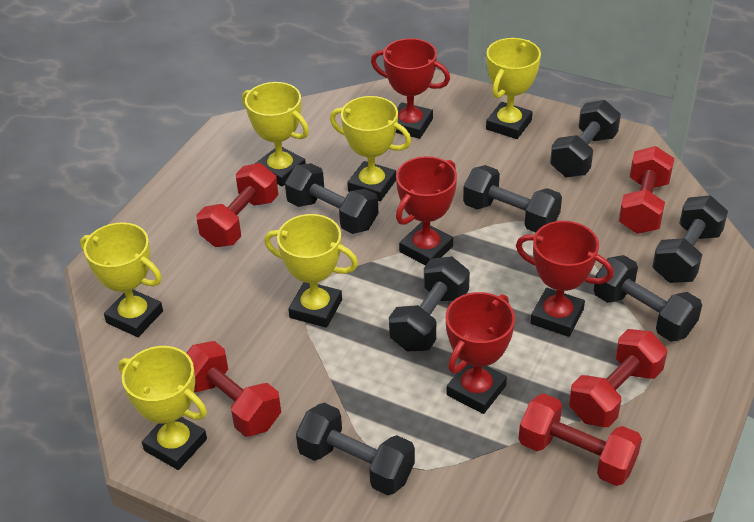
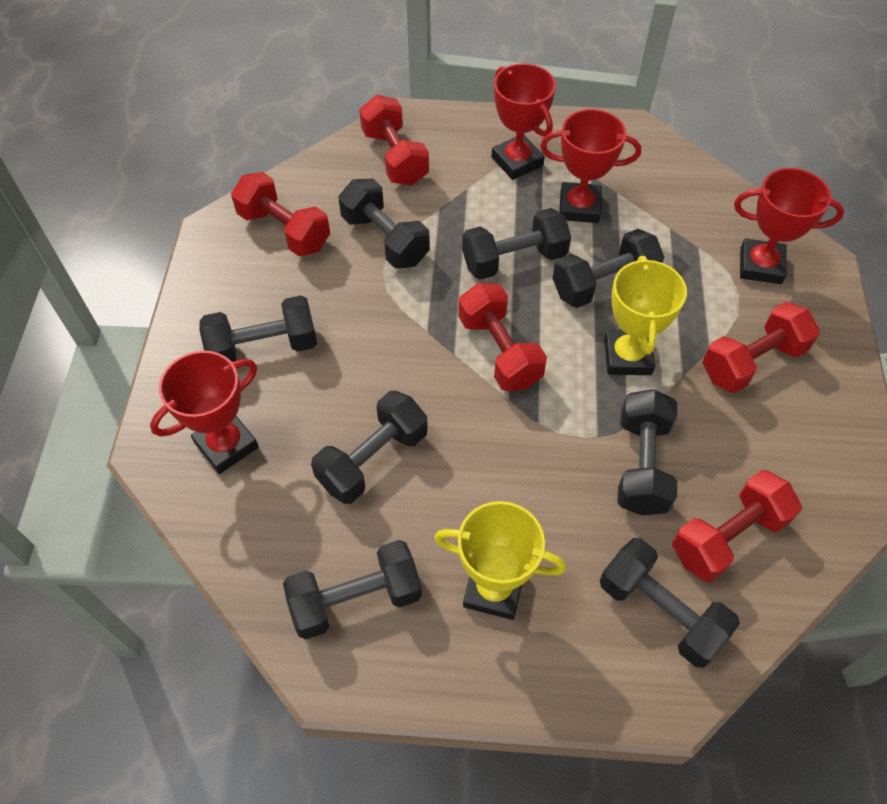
black dumbbell: 7 -> 8
yellow trophy: 6 -> 2

